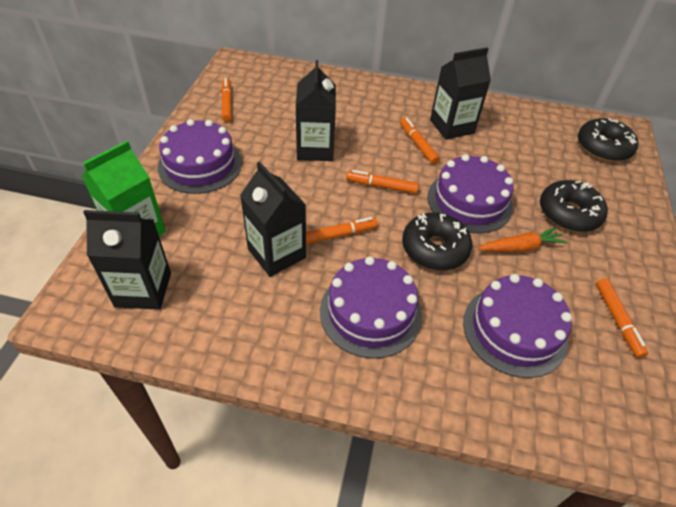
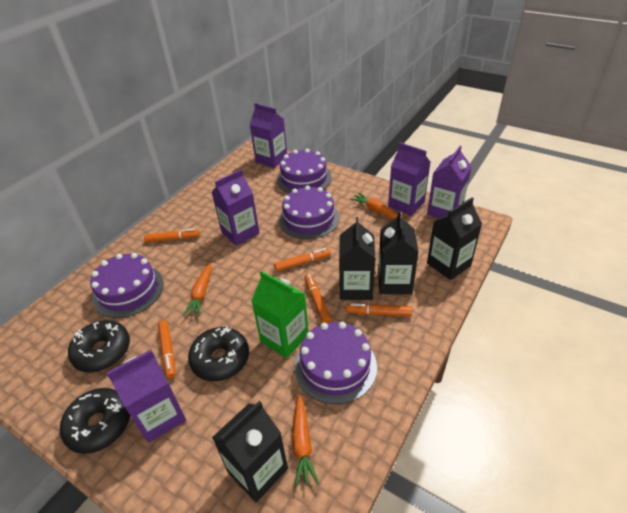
orange carrot: 1 -> 3
purple carton: 0 -> 5

